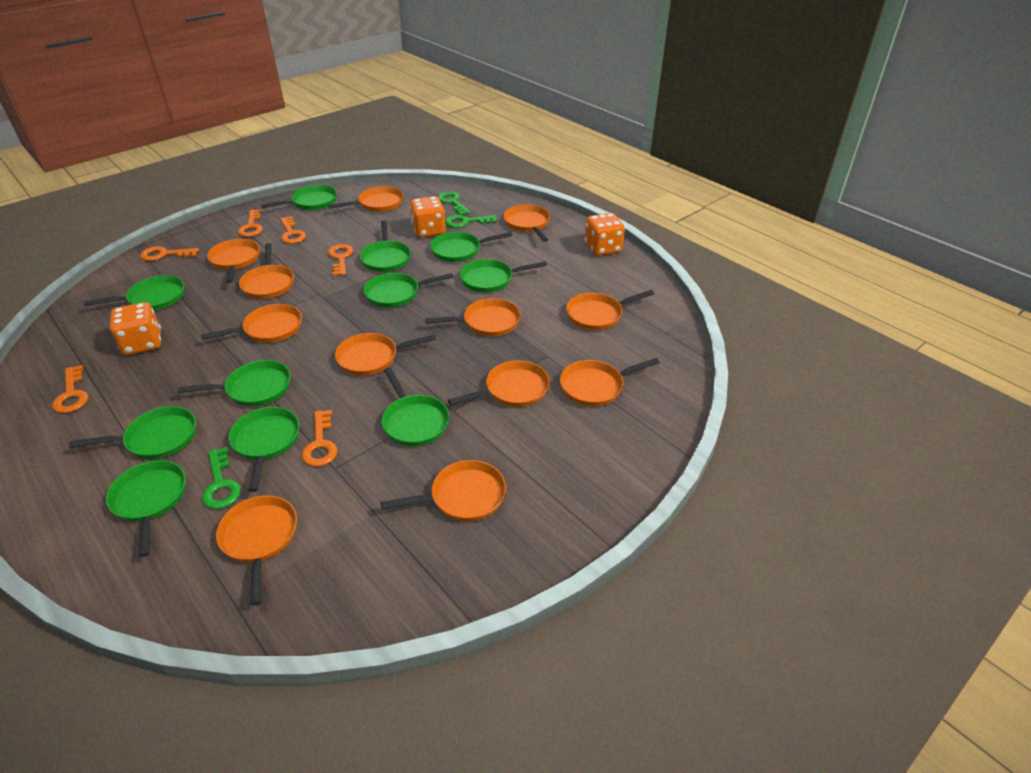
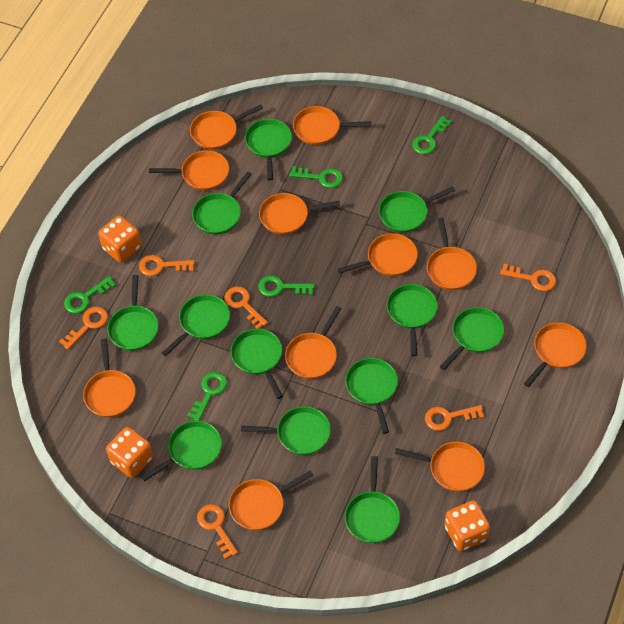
green key: 3 -> 5
green pan: 11 -> 12
orange pan: 12 -> 11

